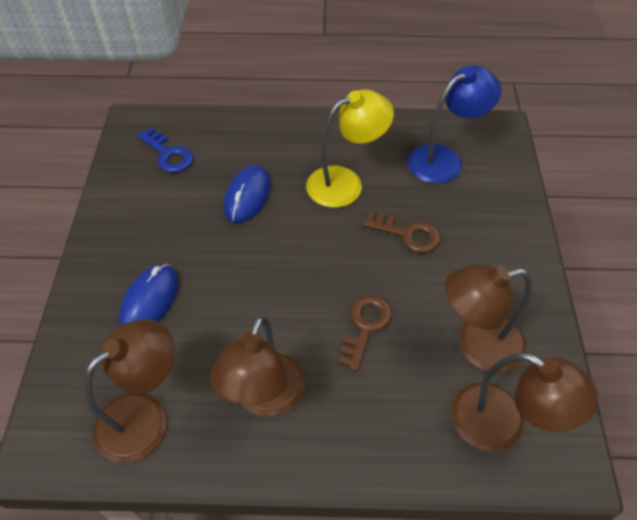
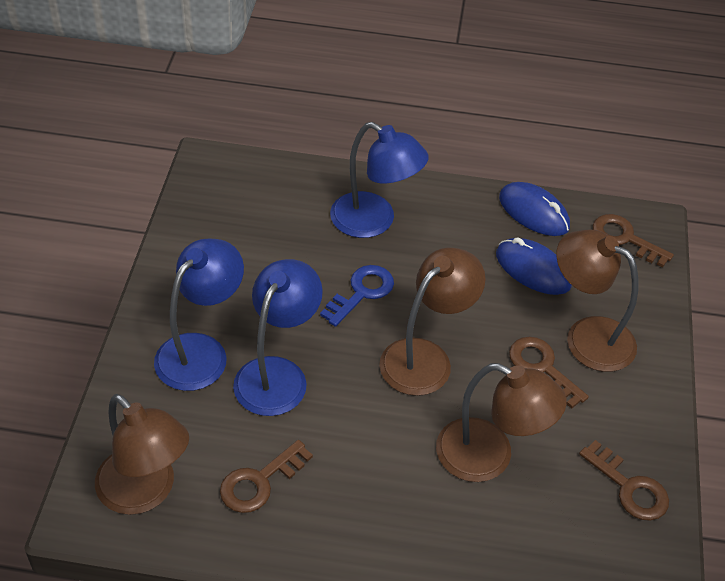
blue lamp: 1 -> 3
brown key: 2 -> 4
yellow lamp: 1 -> 0

